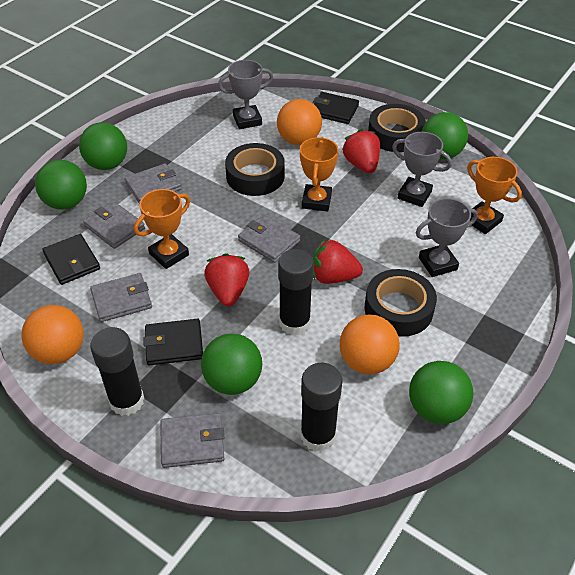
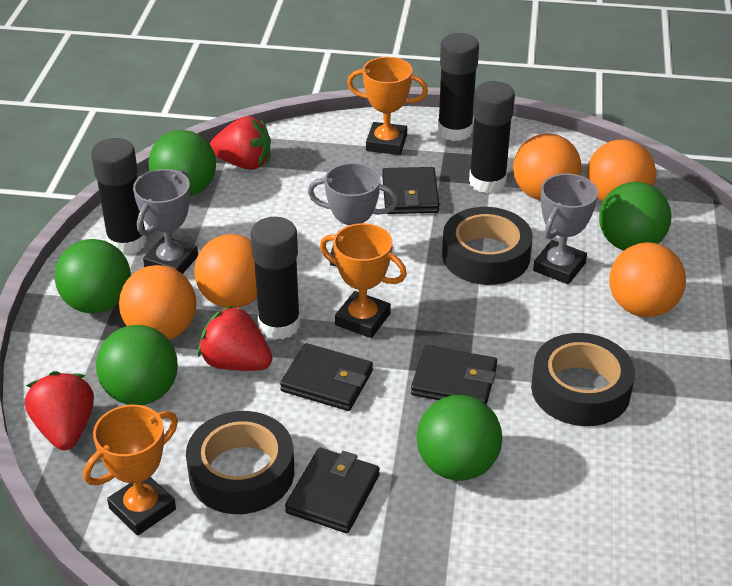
black glue stick: 3 -> 4
black wallet: 3 -> 4
grey wallet: 5 -> 0
orange ball: 3 -> 5

